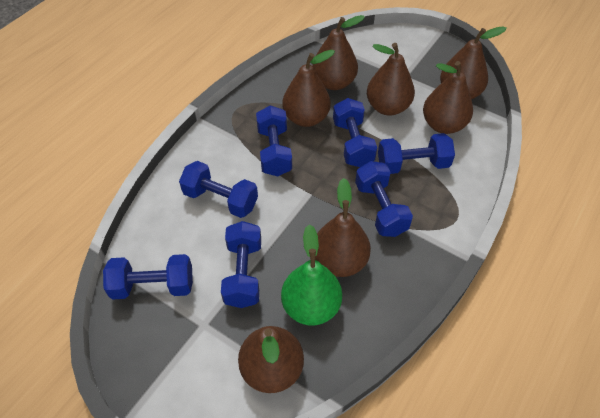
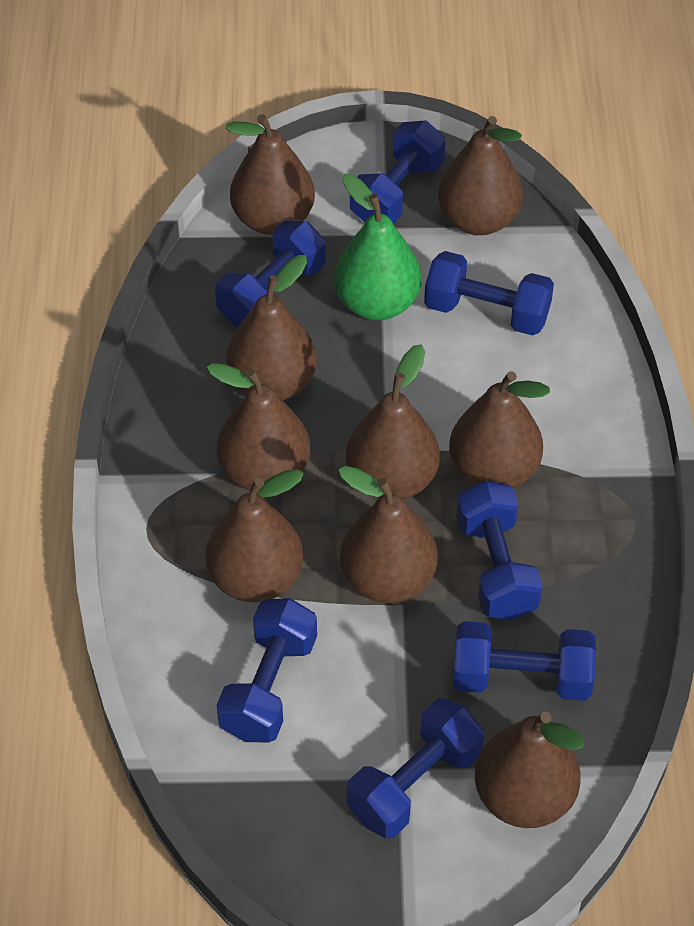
brown pear: 7 -> 9

